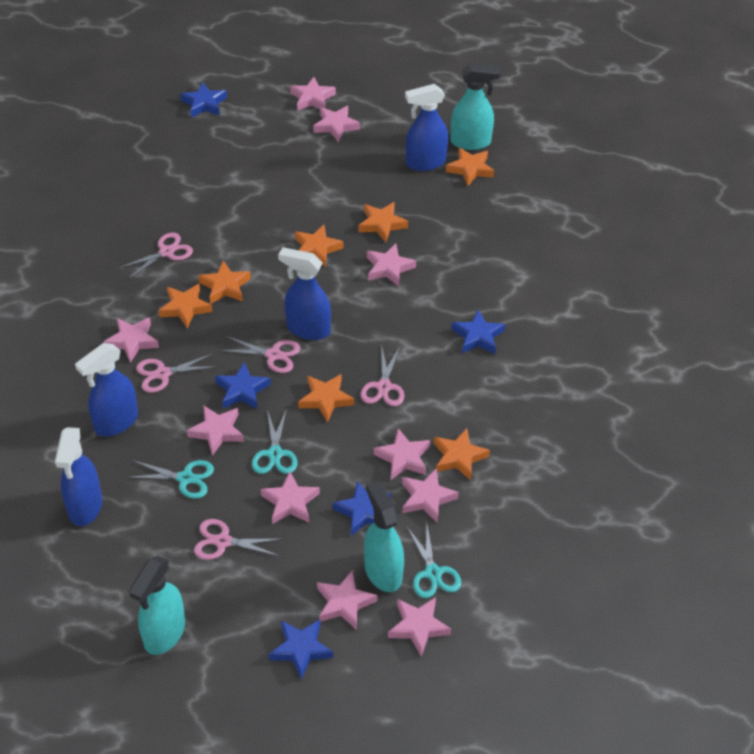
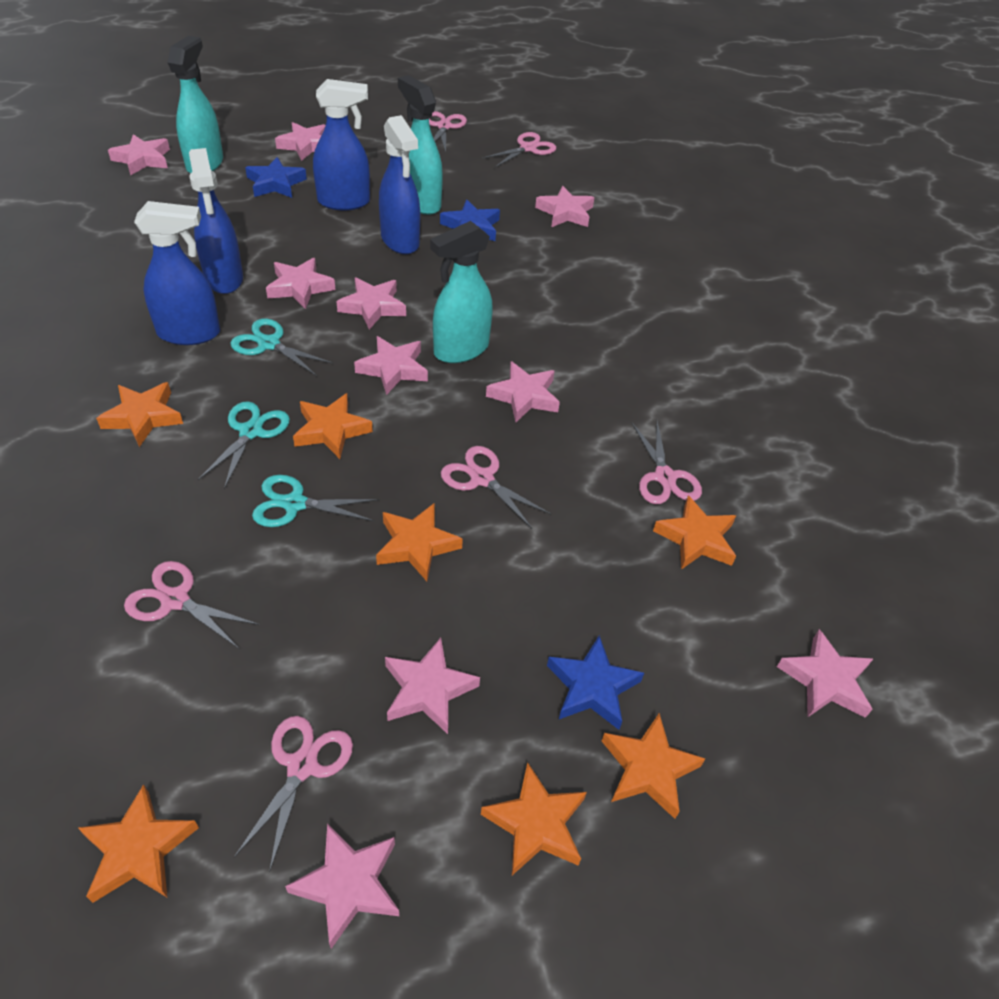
blue star: 5 -> 3
pink scissors: 5 -> 6

